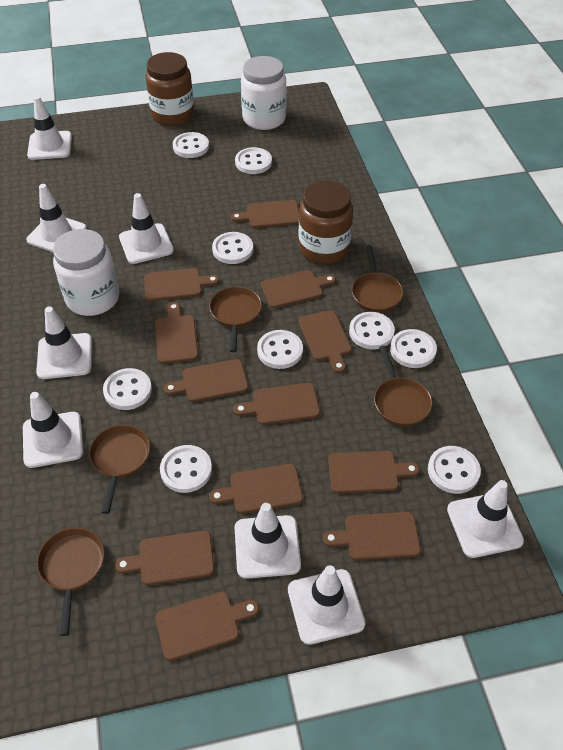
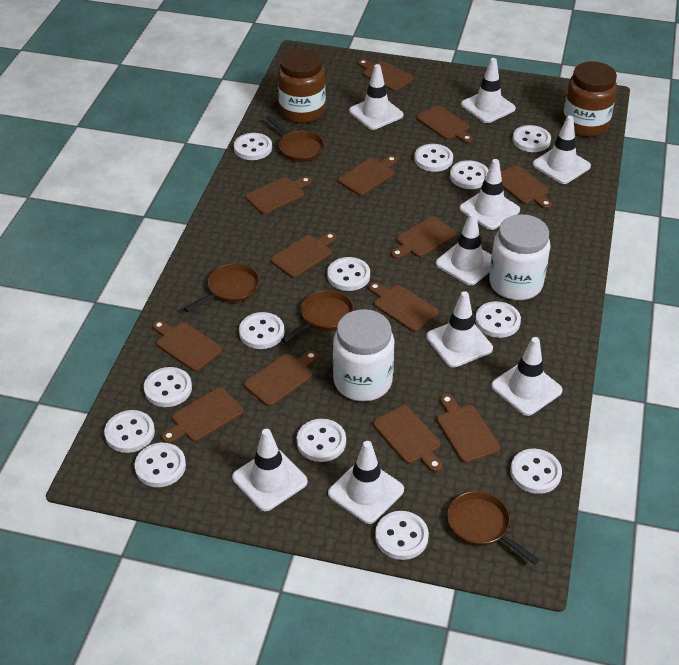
brown cutting board: 12 -> 13
brown pan: 5 -> 4
white button: 9 -> 13
white traffic cone: 8 -> 9

